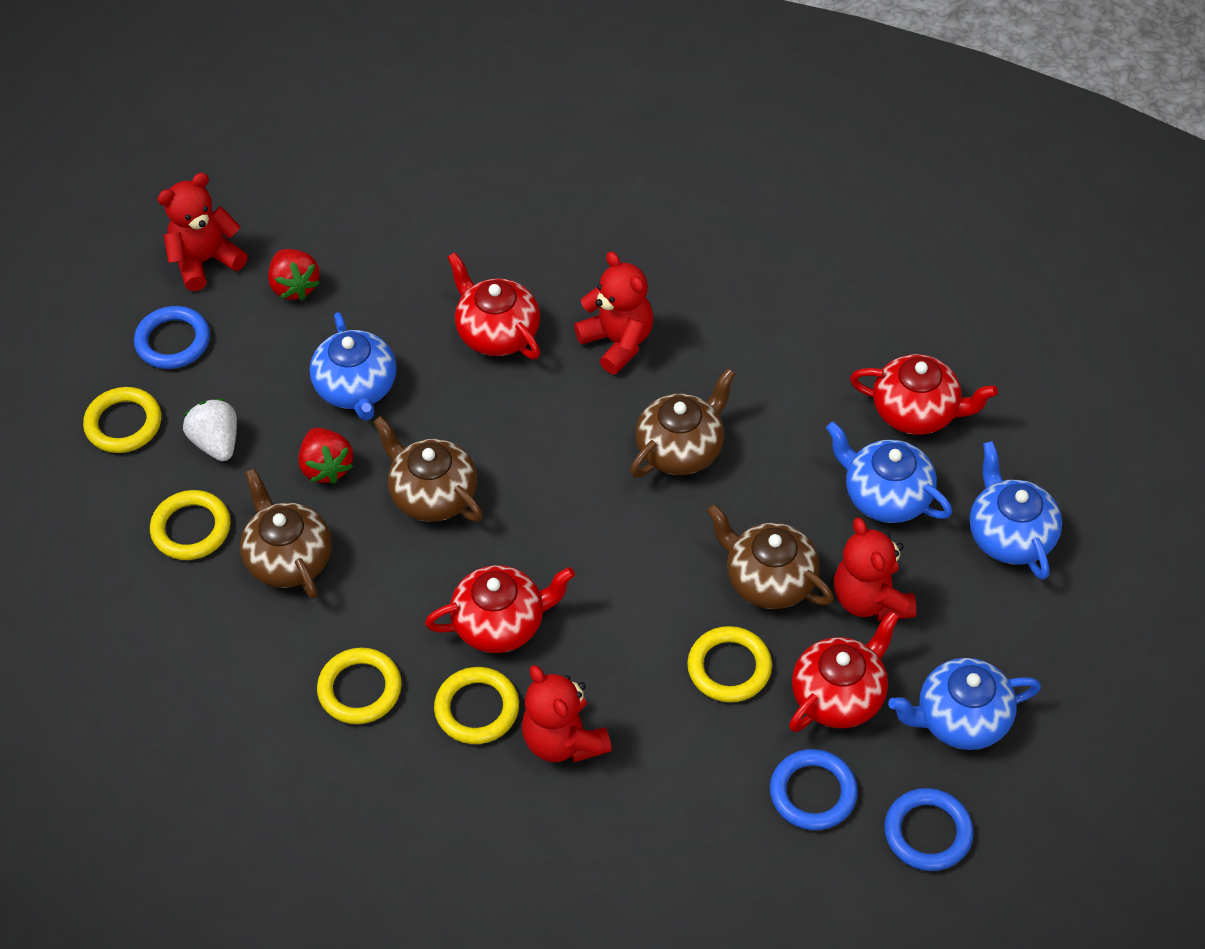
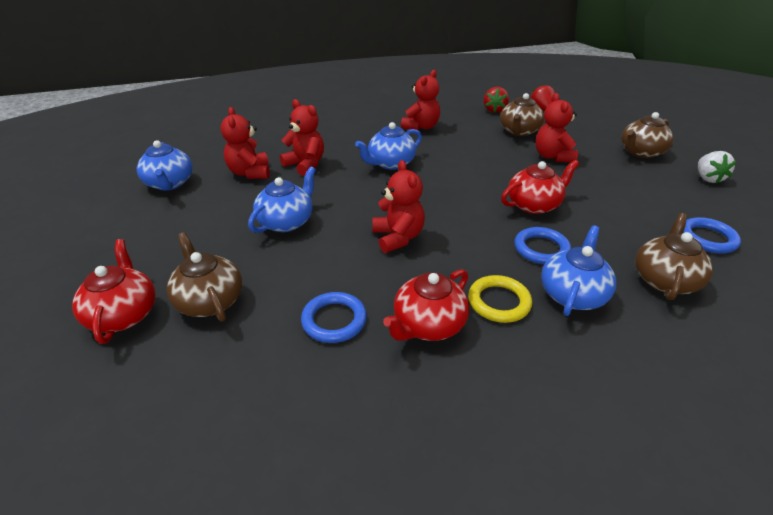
red teapot: 4 -> 3
red teddy bear: 4 -> 5
yellow ring: 5 -> 1

